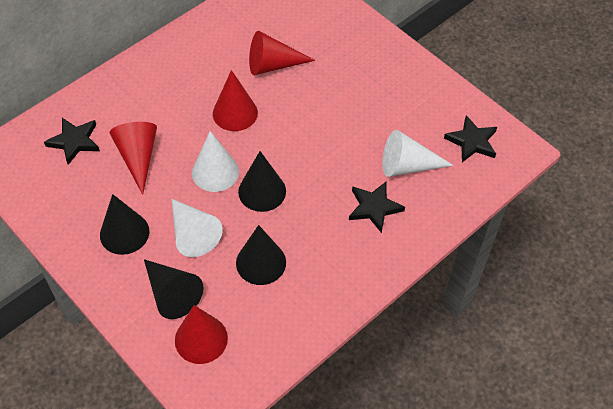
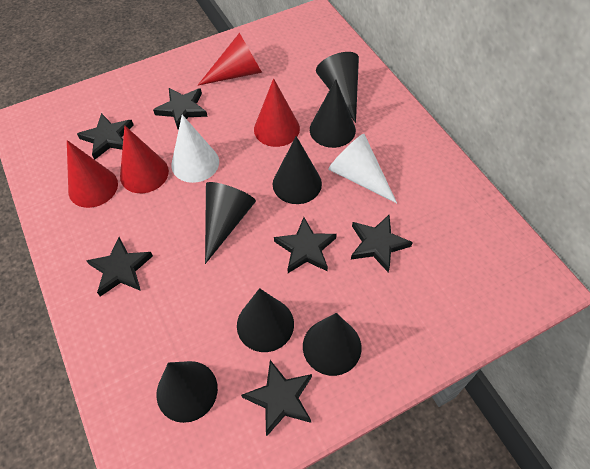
black cone: 4 -> 7
black star: 3 -> 6
white cone: 3 -> 2

